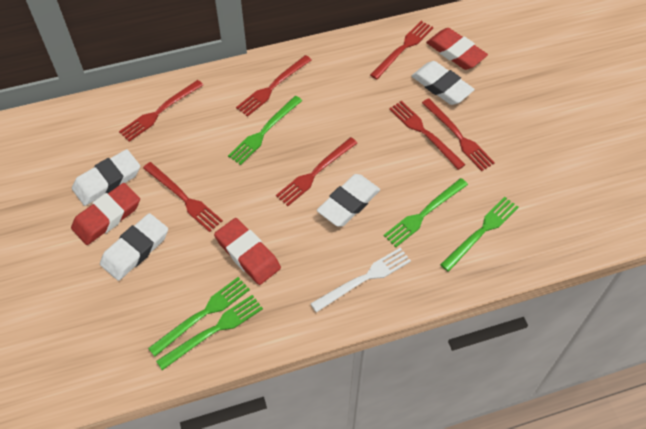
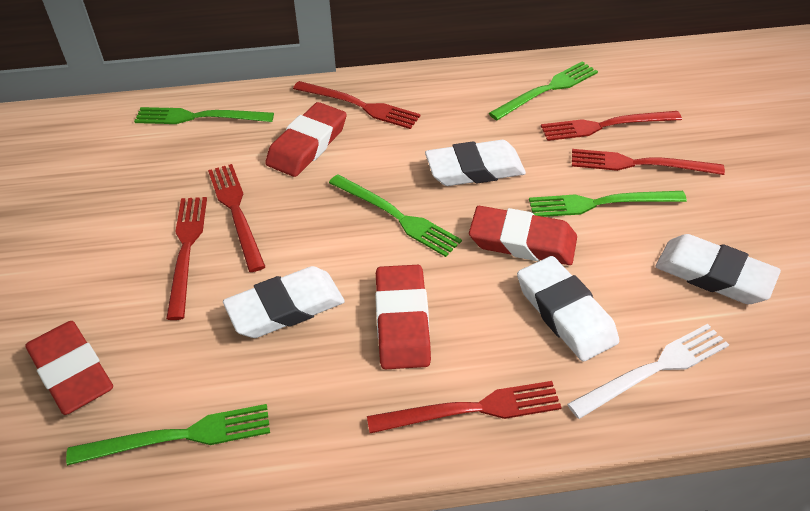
red eraser: 3 -> 4
red fork: 7 -> 6

